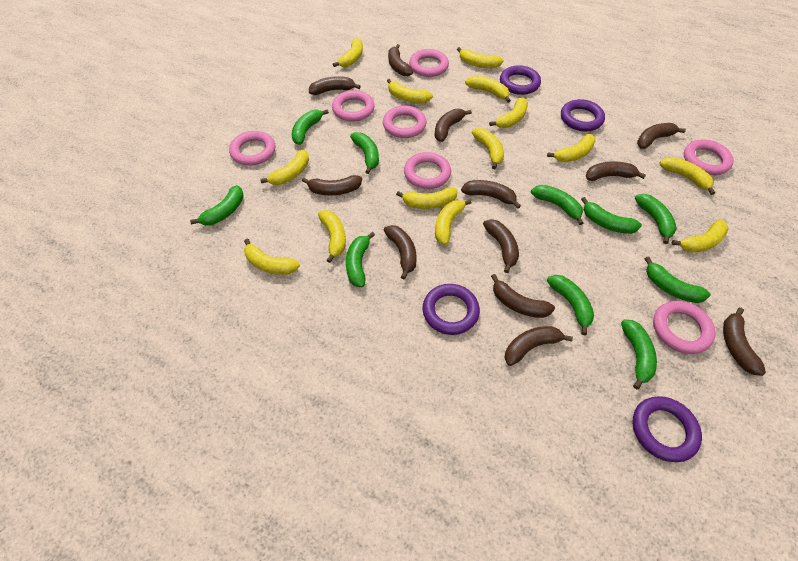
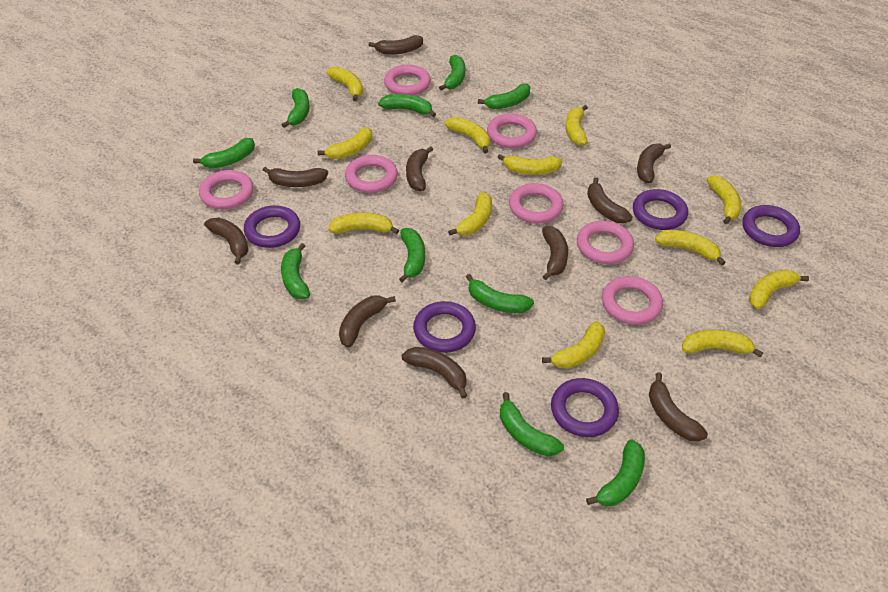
brown banana: 12 -> 10
purple ring: 4 -> 5
yellow banana: 14 -> 12

